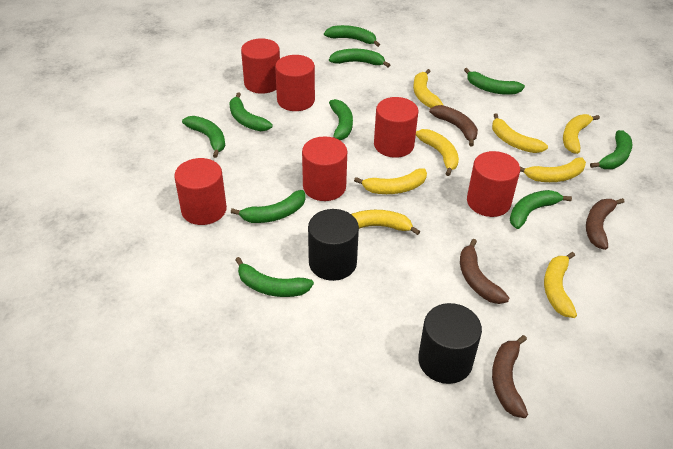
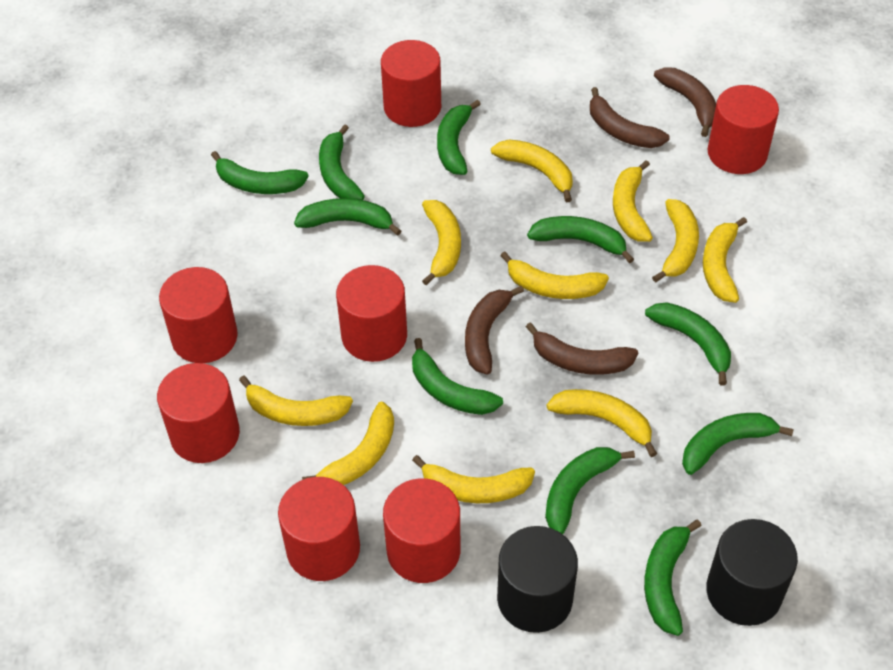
red cylinder: 6 -> 7
yellow banana: 8 -> 10

